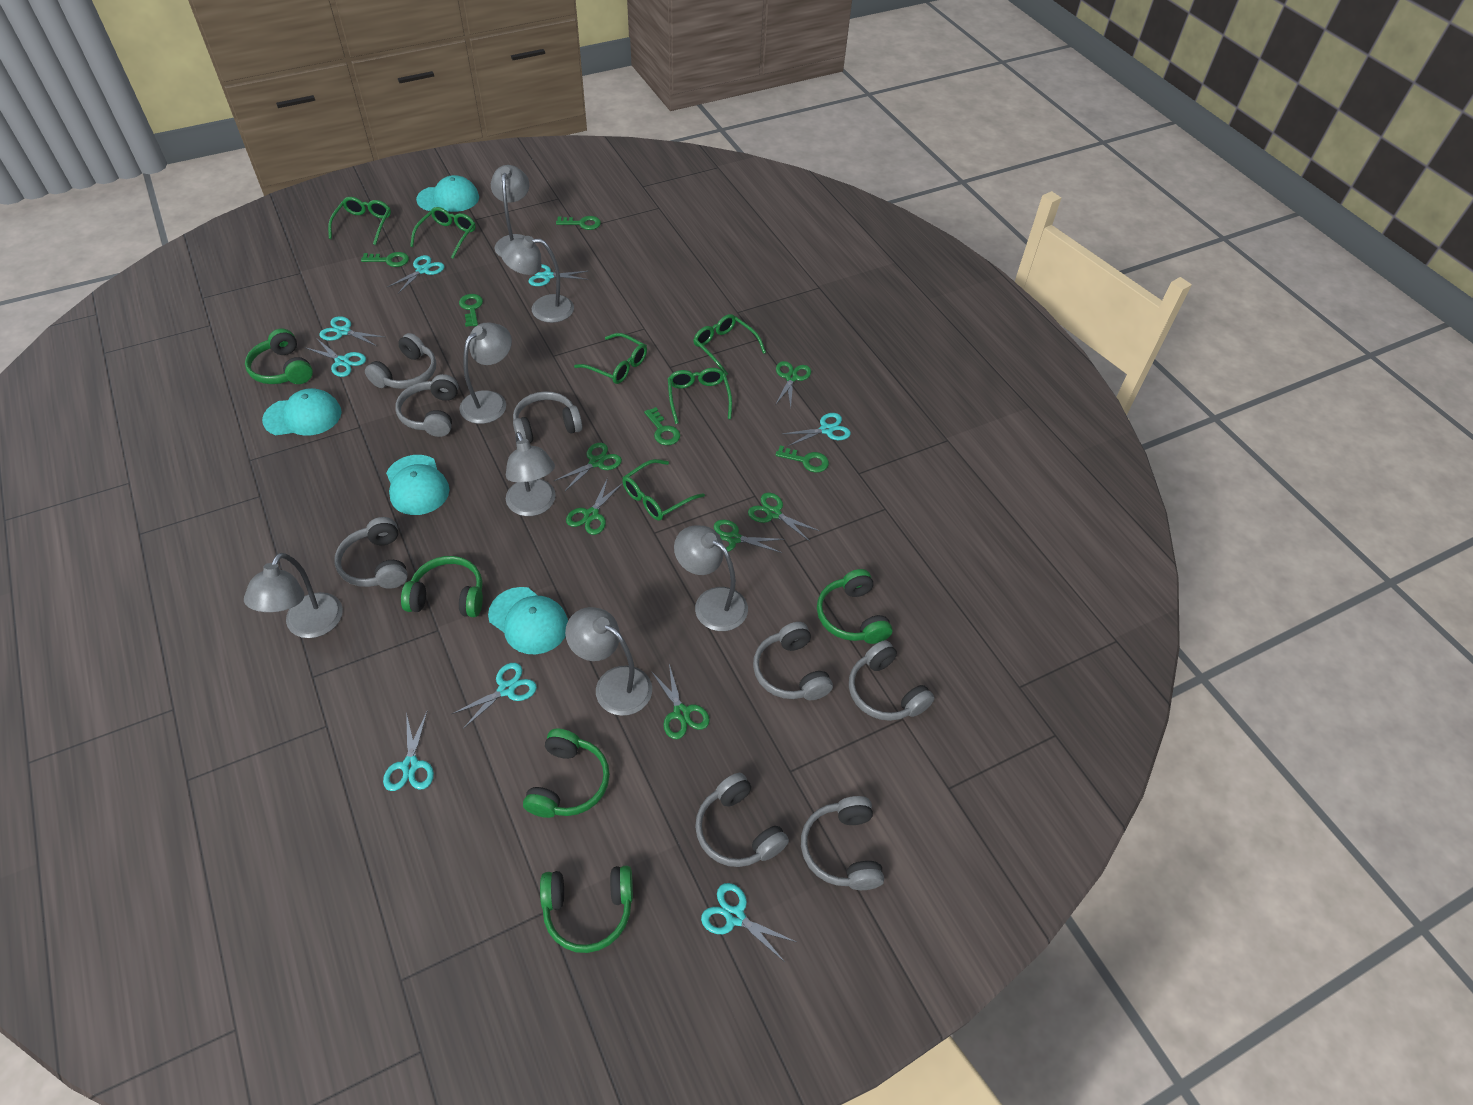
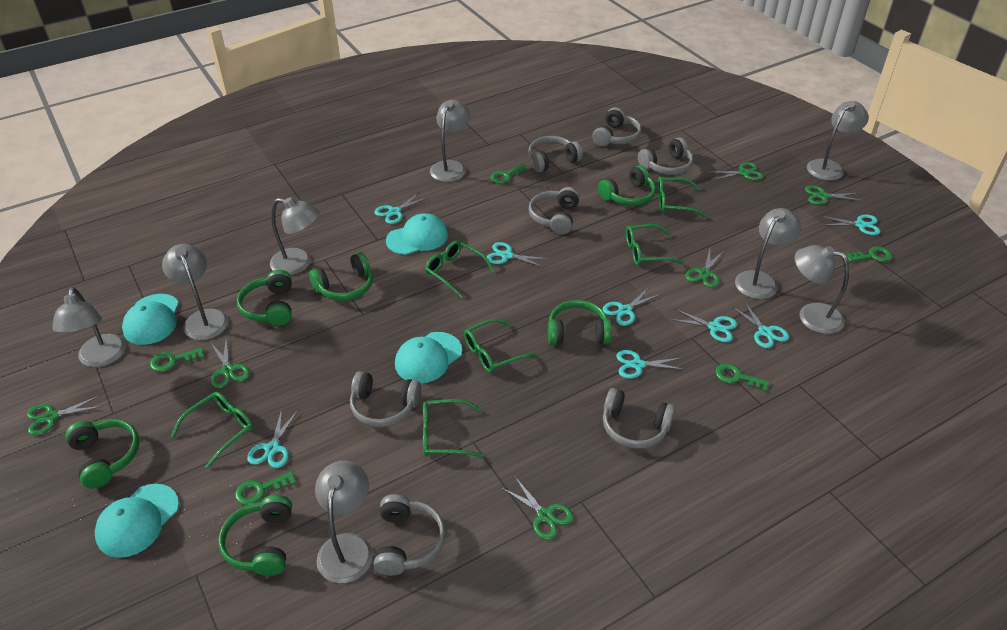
green headphones: 5 -> 6
grey headphones: 8 -> 7
grey lamp: 7 -> 8

